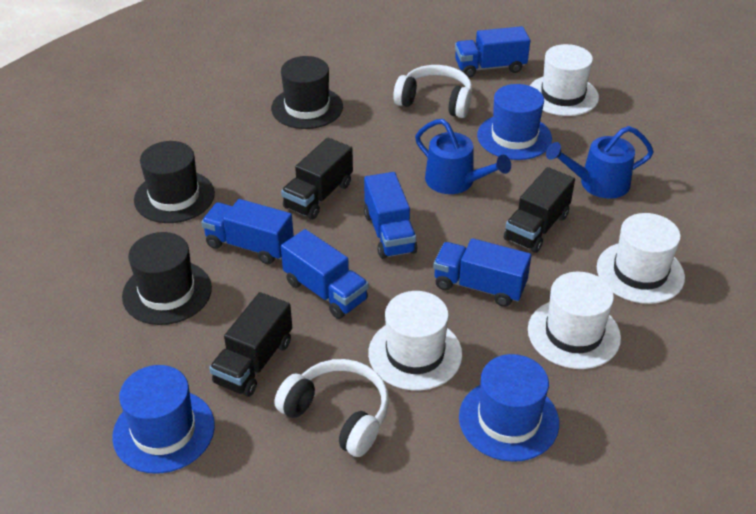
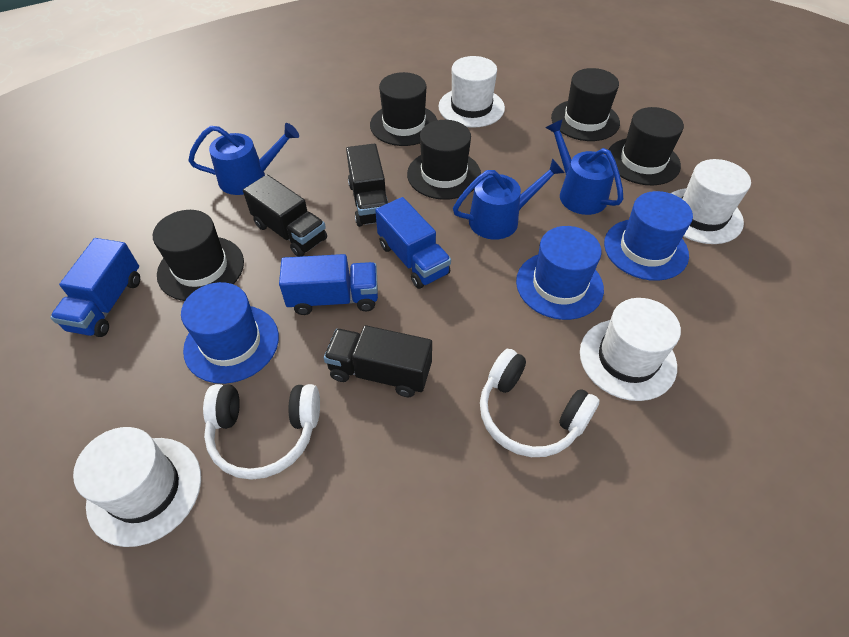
black hat: 3 -> 5
blue truck: 5 -> 3
blue watering can: 2 -> 3

